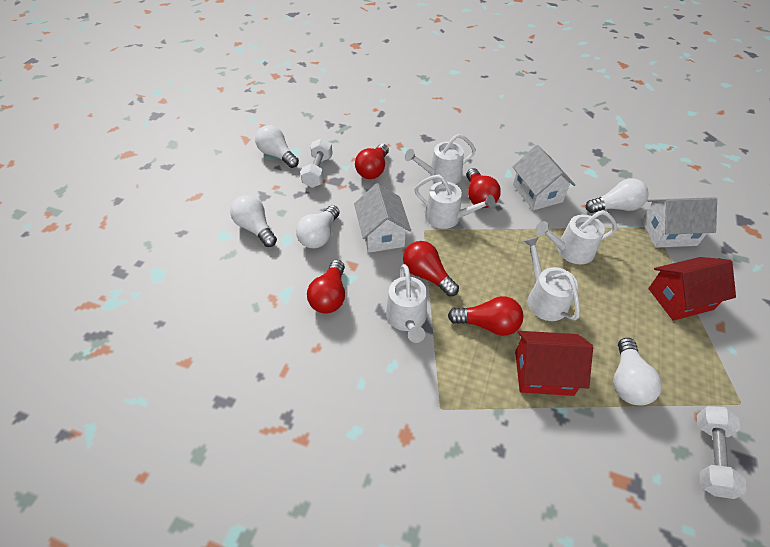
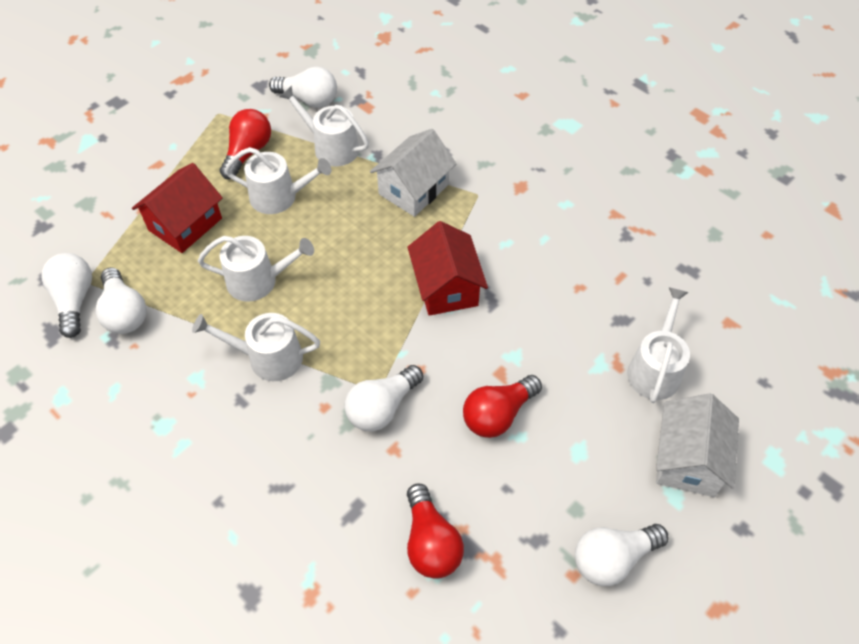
red light bulb: 5 -> 3
white dumbbell: 2 -> 0
white house: 3 -> 2

